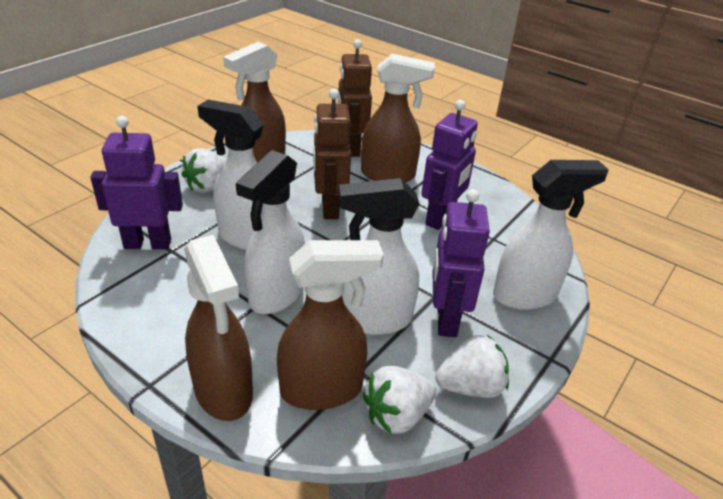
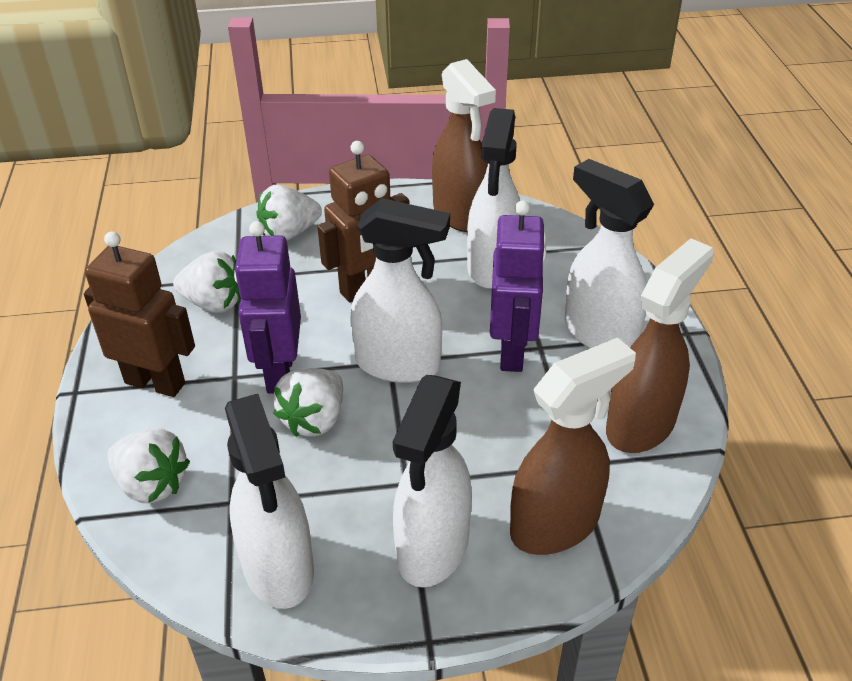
brown spray bottle: 4 -> 3
purple robot: 3 -> 2
white spray bottle: 4 -> 5
white strawberry: 3 -> 4

